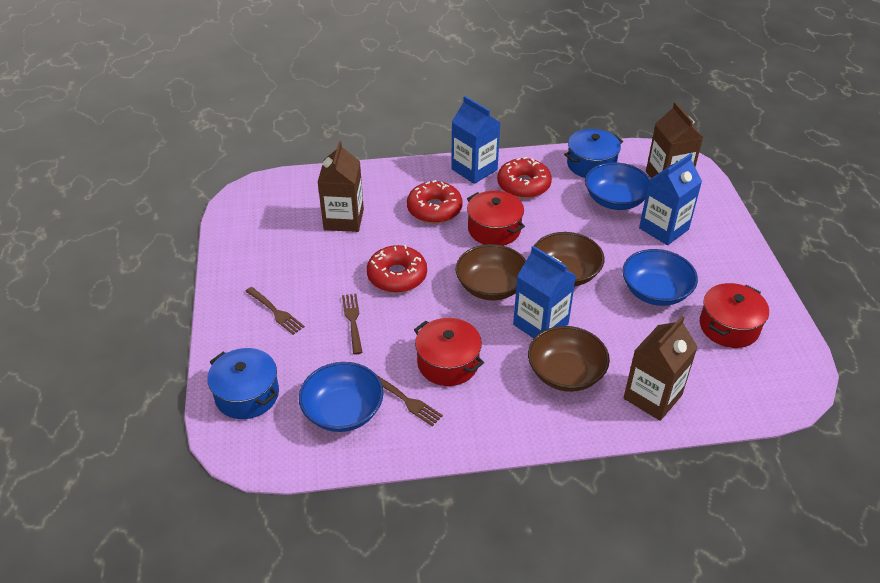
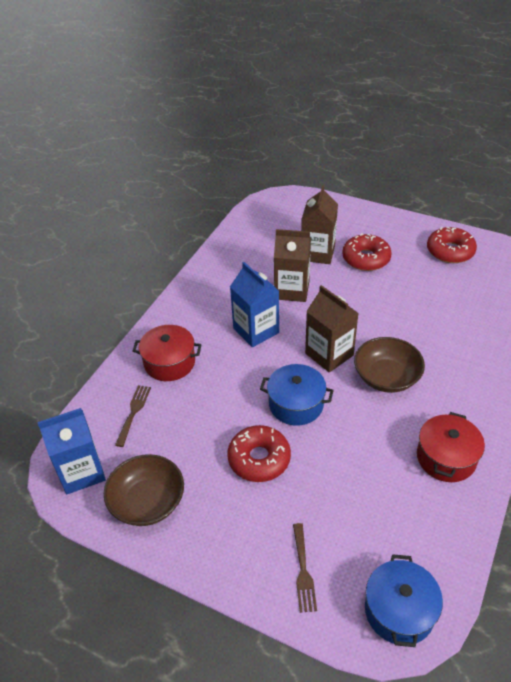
blue bowl: 3 -> 0
blue carton: 3 -> 2
brown bowl: 3 -> 2
brown fork: 3 -> 2
red pot: 3 -> 2

